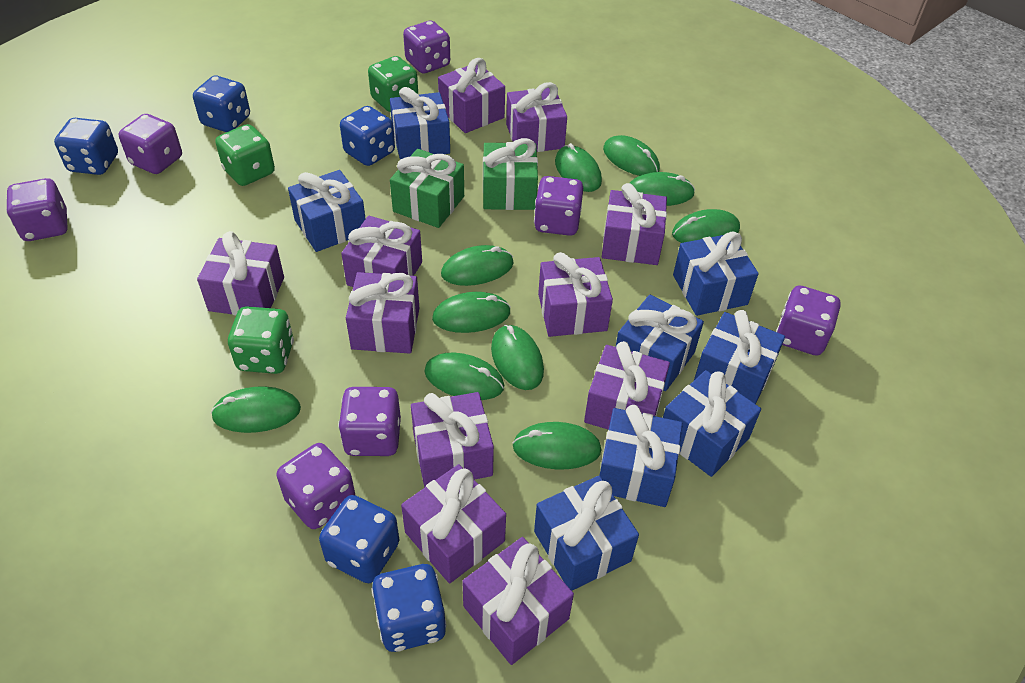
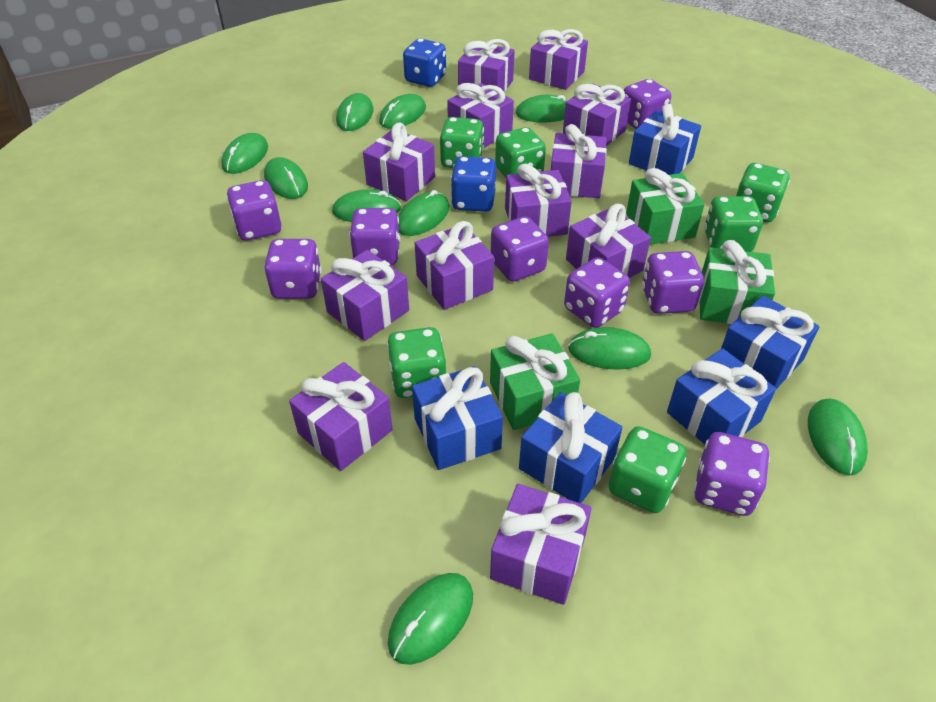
blue dice: 5 -> 2
blue gift: 8 -> 5
green dice: 3 -> 6
green gift: 2 -> 3
purple dice: 7 -> 8
purple gift: 11 -> 12

